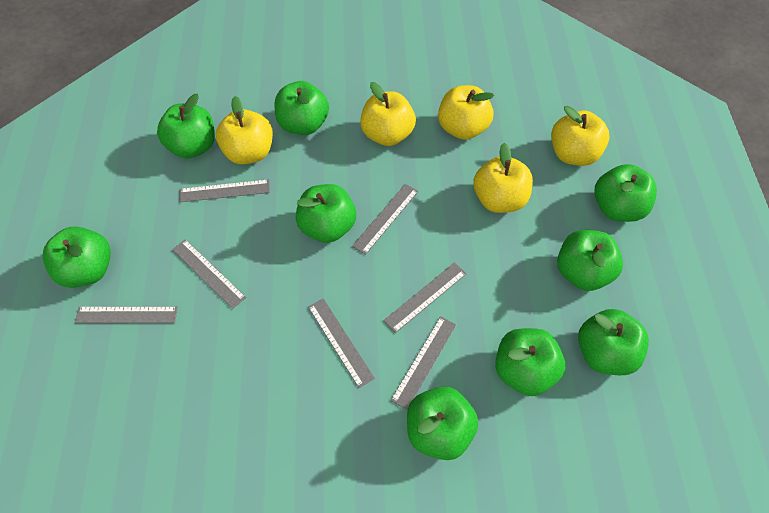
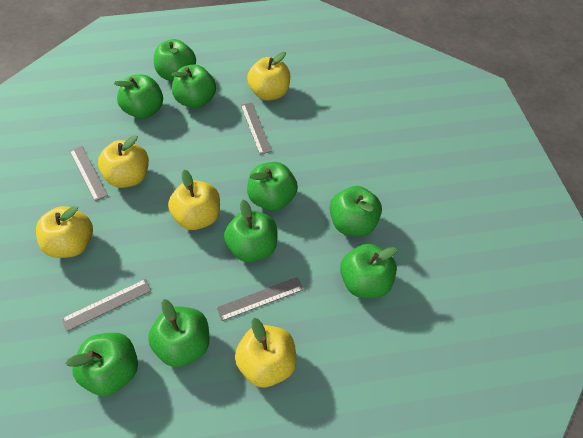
grey ruler: 7 -> 4

